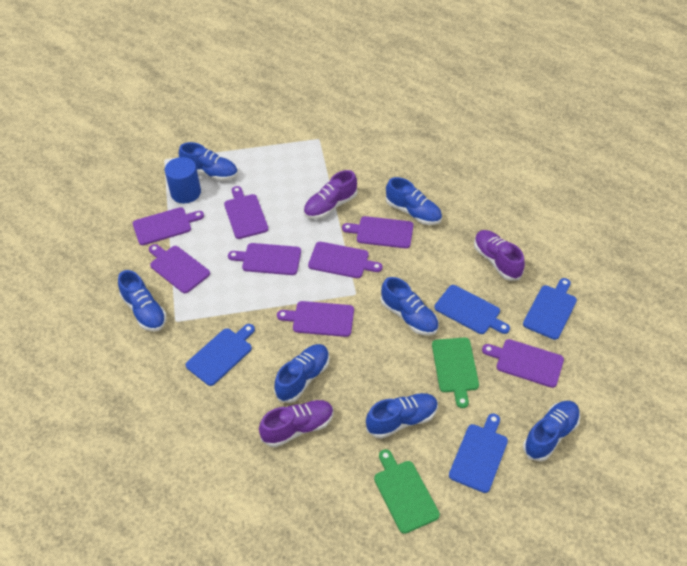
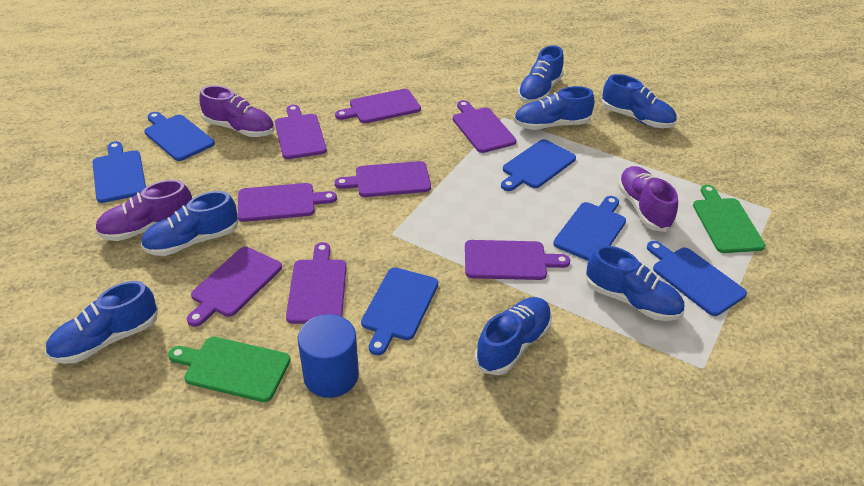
blue cutting board: 4 -> 6

